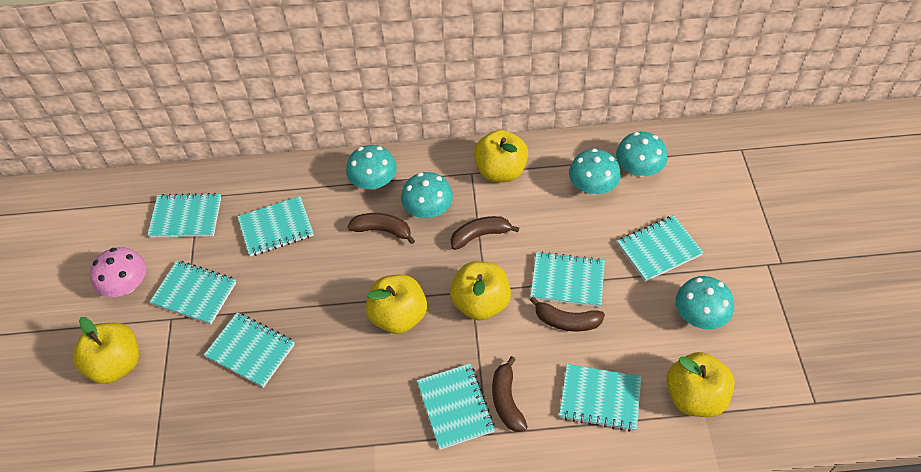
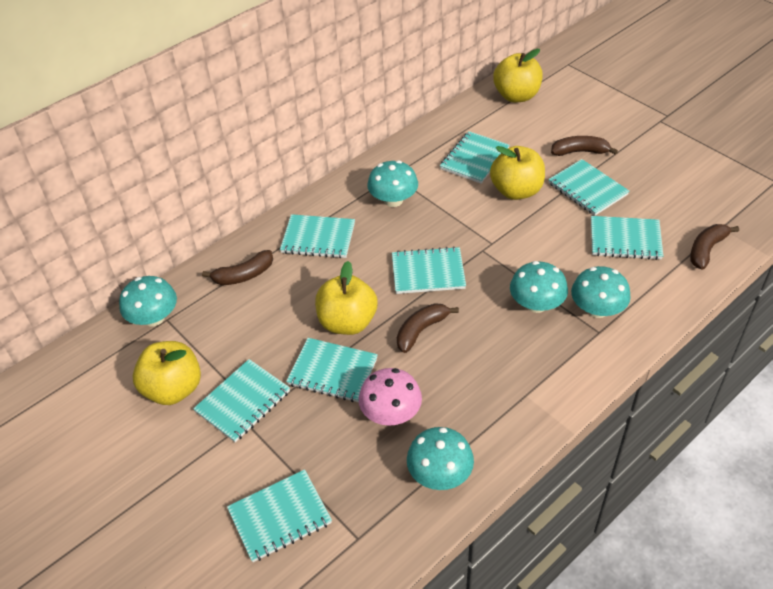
yellow apple: 5 -> 4

